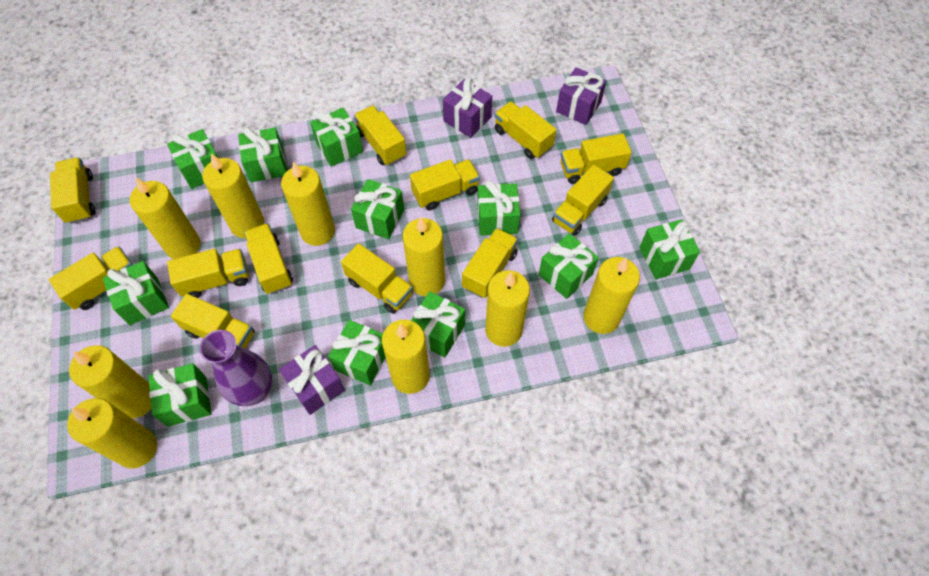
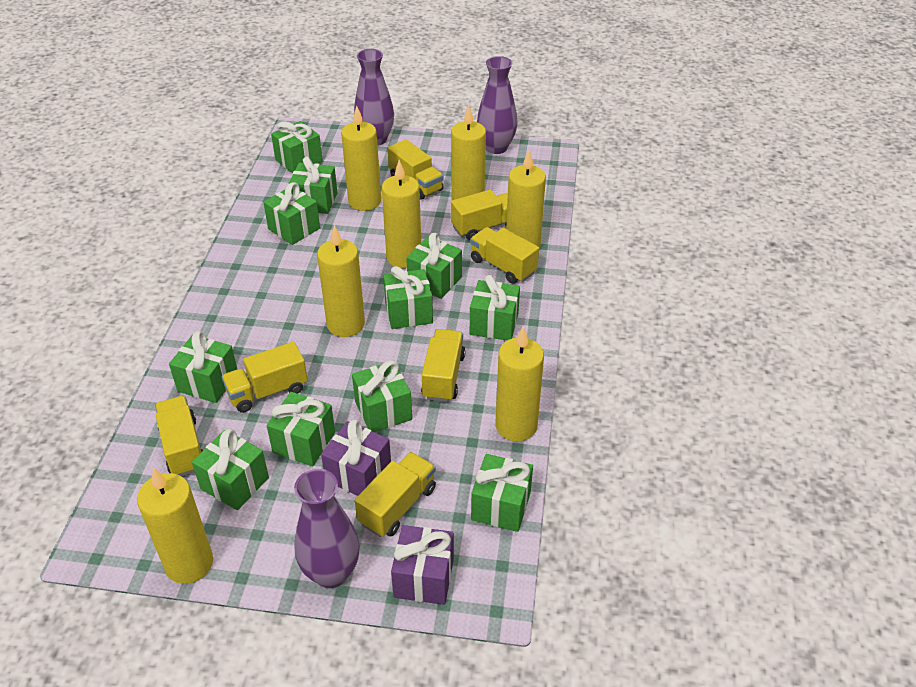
purple gift: 3 -> 2
purple vase: 1 -> 3
yellow candle: 9 -> 7
yellow truck: 12 -> 7

